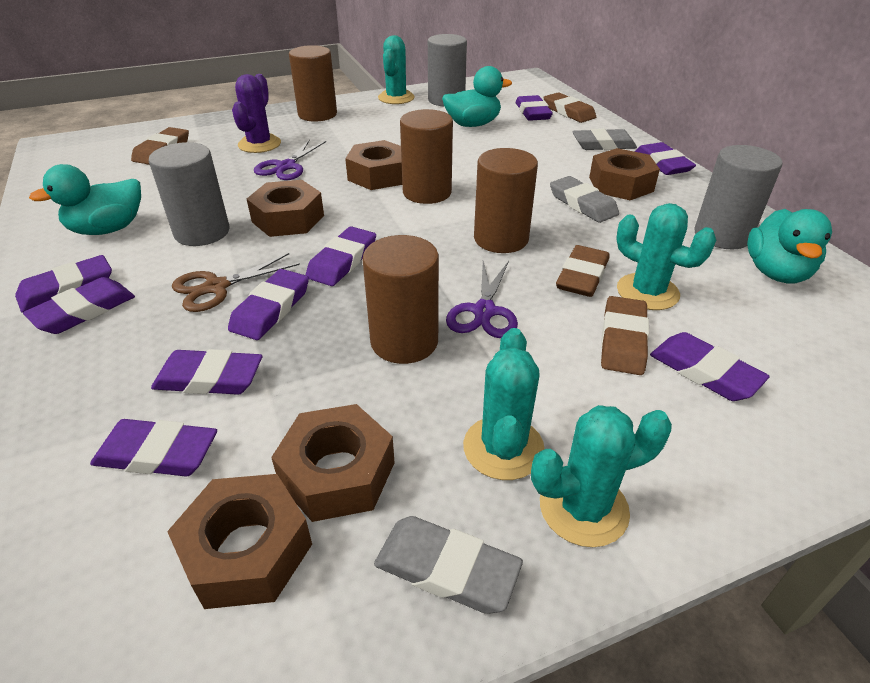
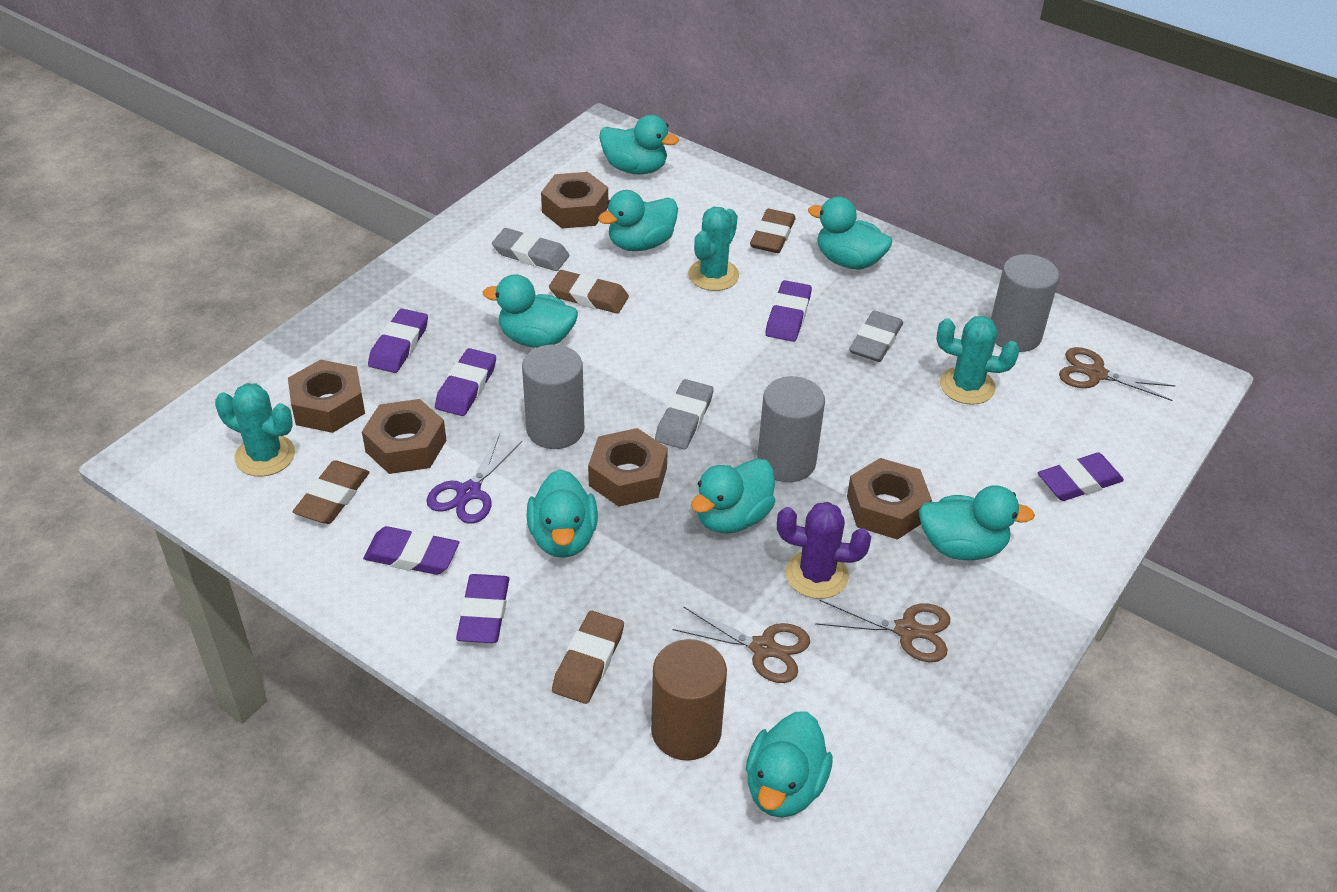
brown cylinder: 4 -> 1
brown scissors: 1 -> 3
purple eraser: 9 -> 6
purple scissors: 2 -> 1
turquoise cactus: 4 -> 3
turquoise duck: 3 -> 8

